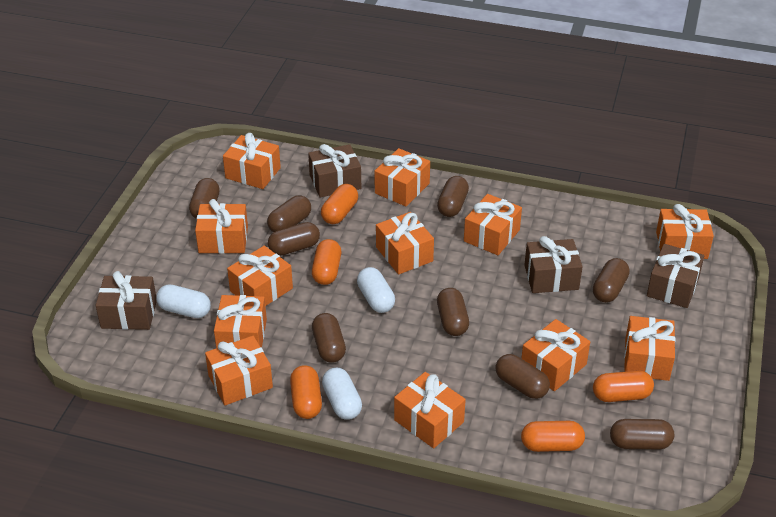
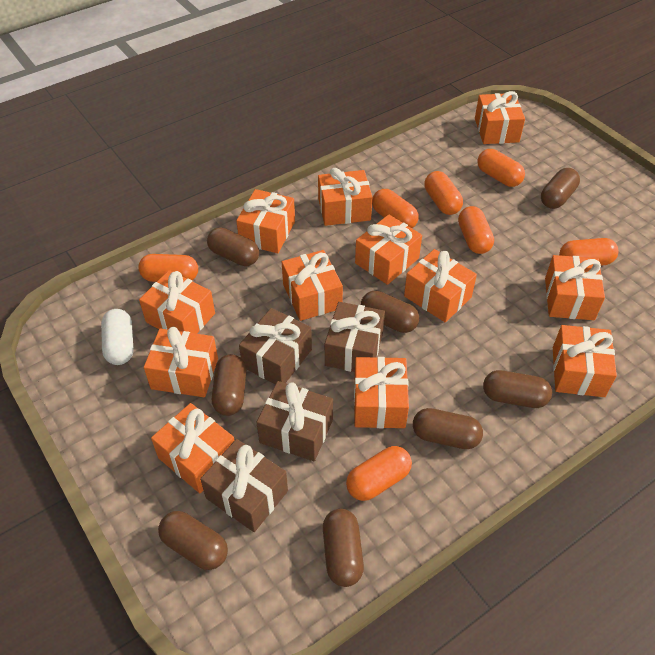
brown capsule: 9 -> 8
orange capsule: 5 -> 7
white capsule: 3 -> 1

